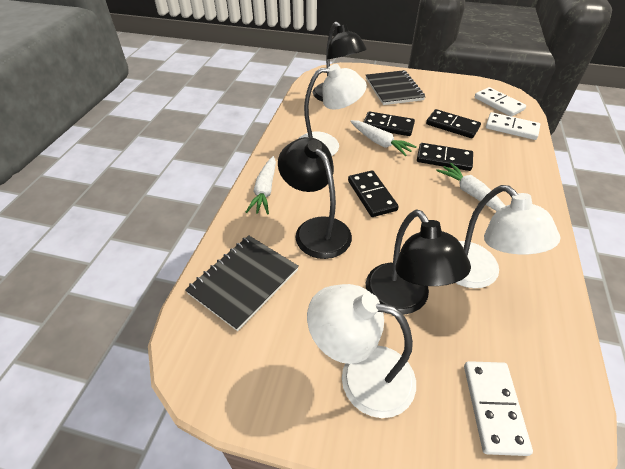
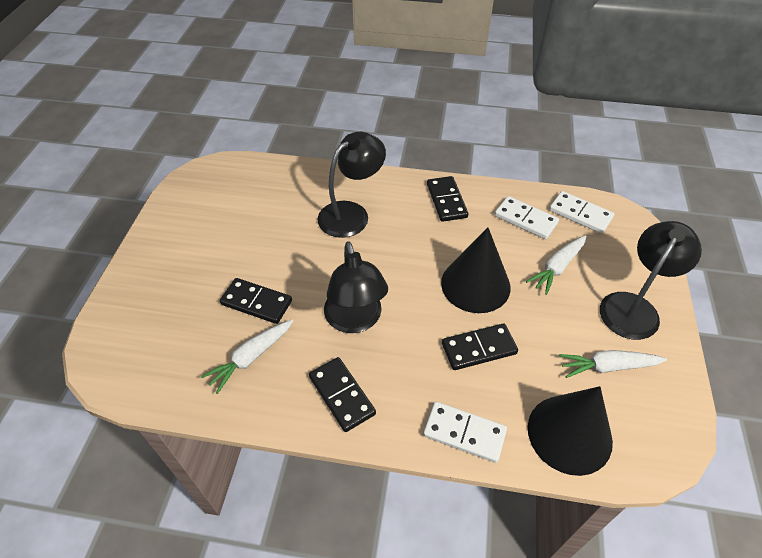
black cone: 0 -> 2
black notebook: 2 -> 0
white lamp: 3 -> 0

